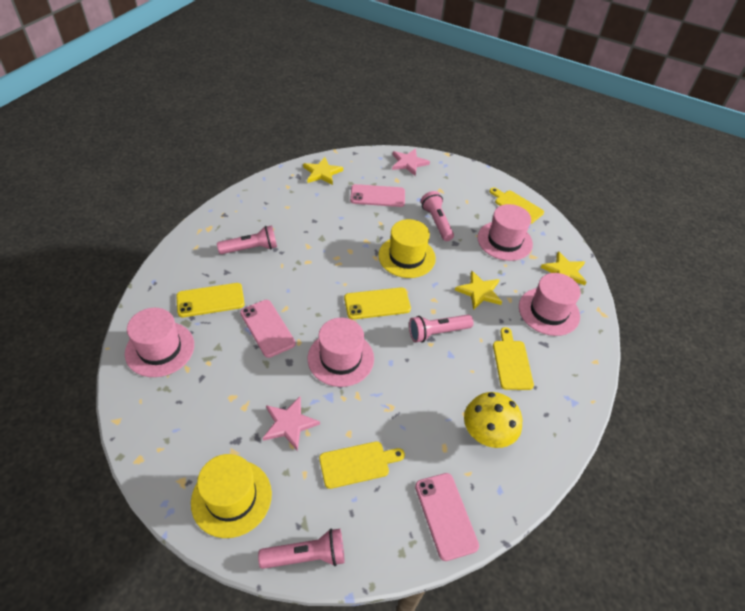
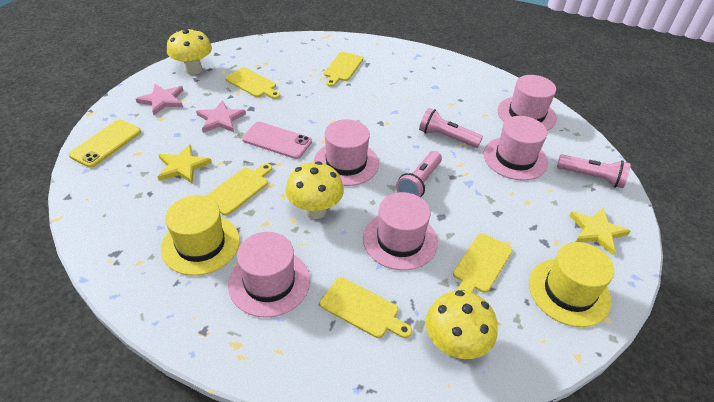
pink flashlight: 4 -> 3
pink hat: 4 -> 5
pink phone: 3 -> 1
yellow cutting board: 3 -> 5
yellow mushroom: 1 -> 3
yellow phone: 2 -> 1
yellow star: 3 -> 2

